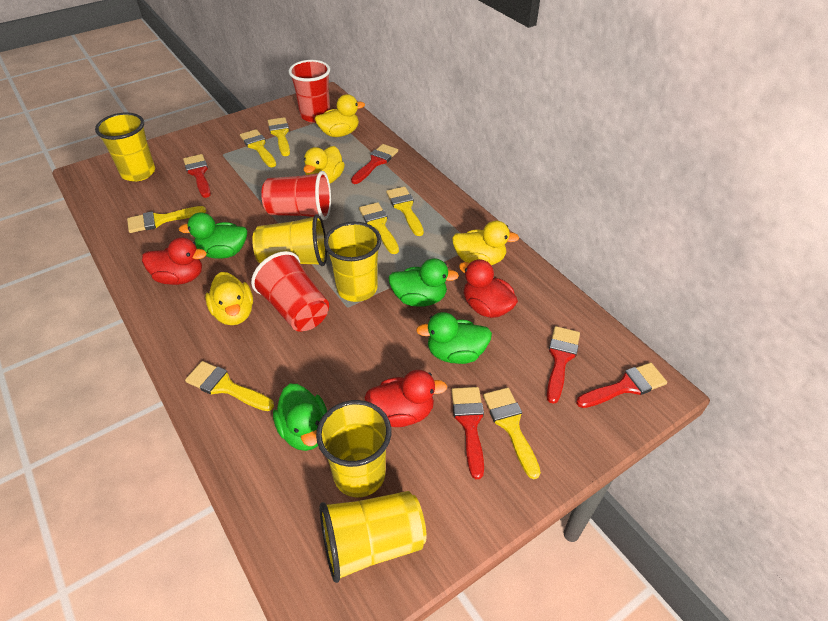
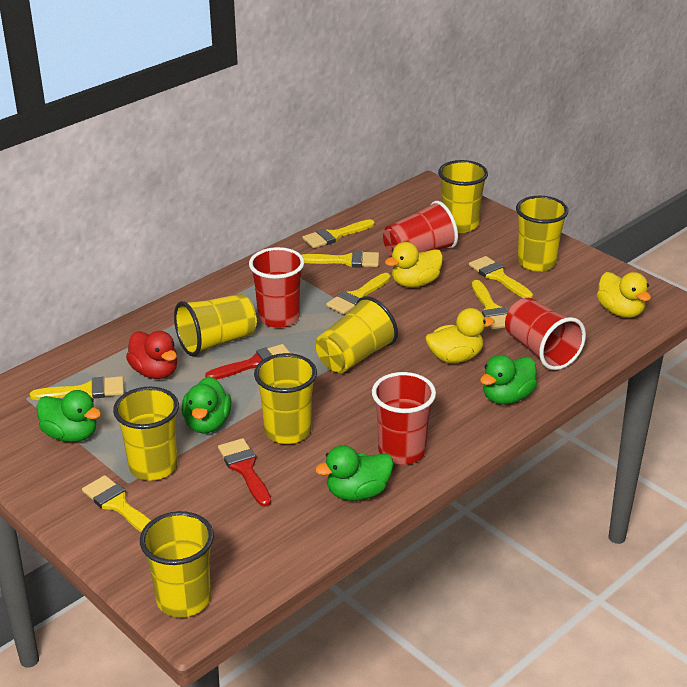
red brush: 5 -> 2
red cup: 3 -> 4
red duck: 3 -> 1
yellow cup: 5 -> 7
yellow duck: 4 -> 3

